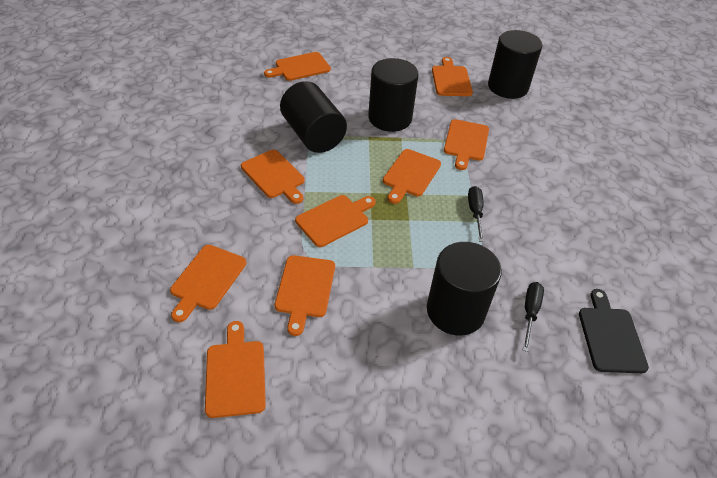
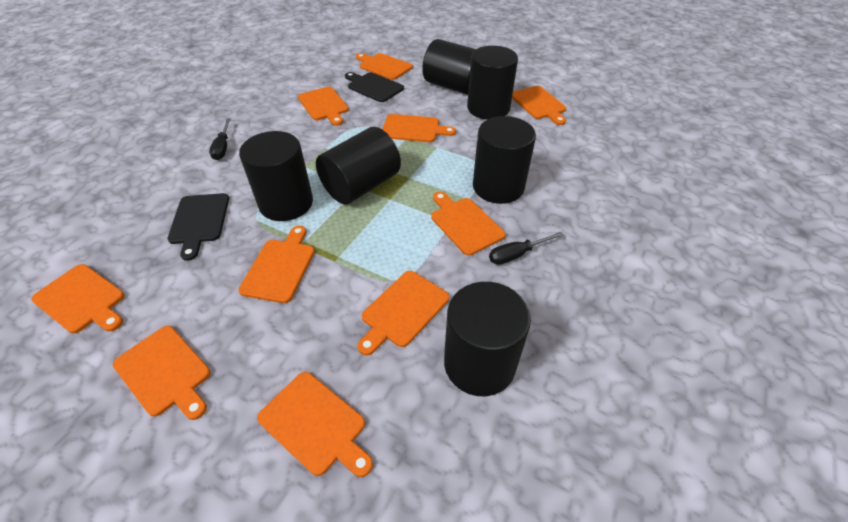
black cutting board: 1 -> 2
black cylinder: 4 -> 6
orange cutting board: 9 -> 10

